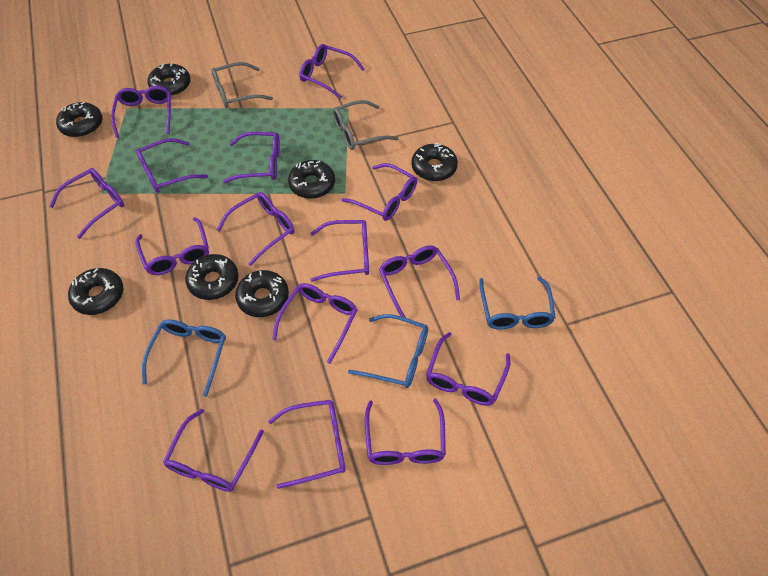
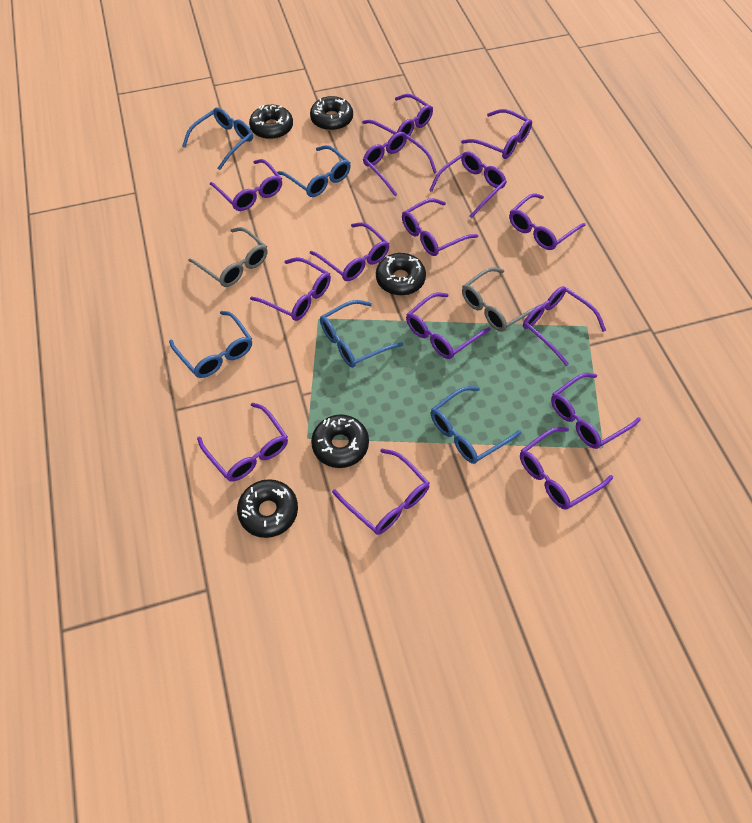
black donut: 7 -> 5
blue glasses: 3 -> 5

